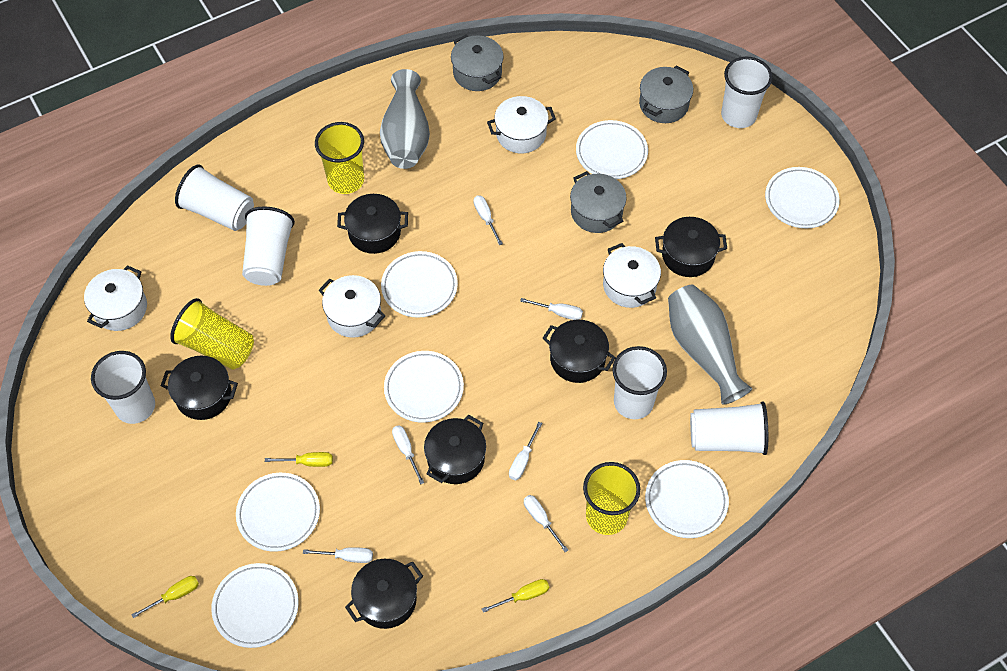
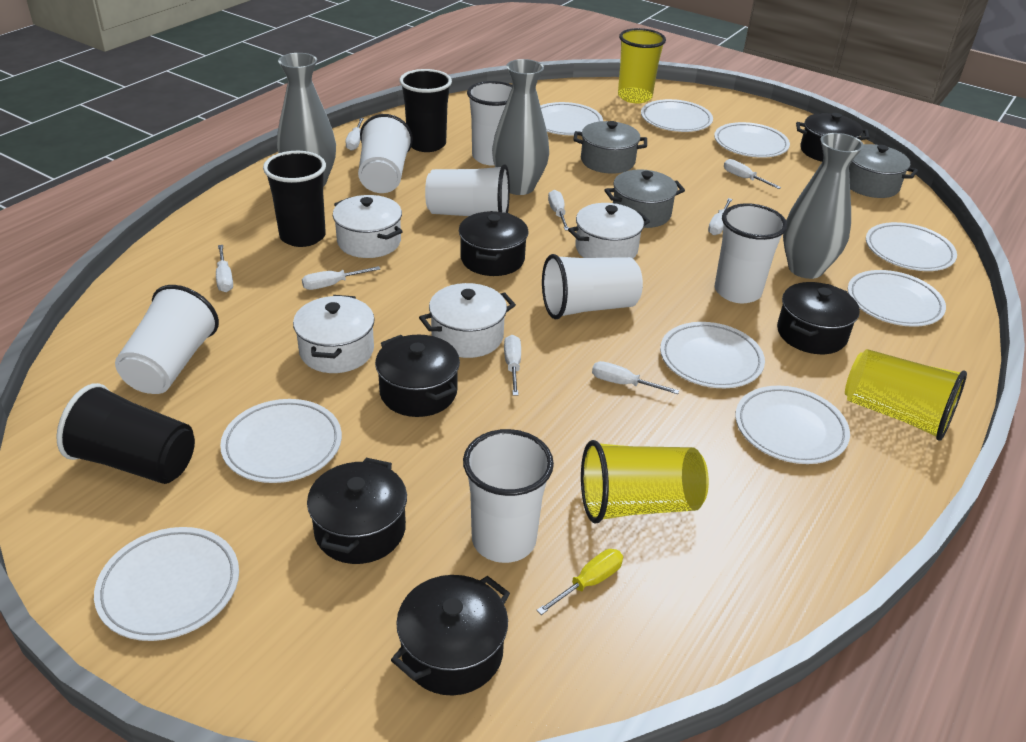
black cup: 0 -> 3
grey vase: 2 -> 3
white cup: 6 -> 7
white plate: 7 -> 9
white screwdriver: 6 -> 8
yellow screwdriver: 3 -> 1

